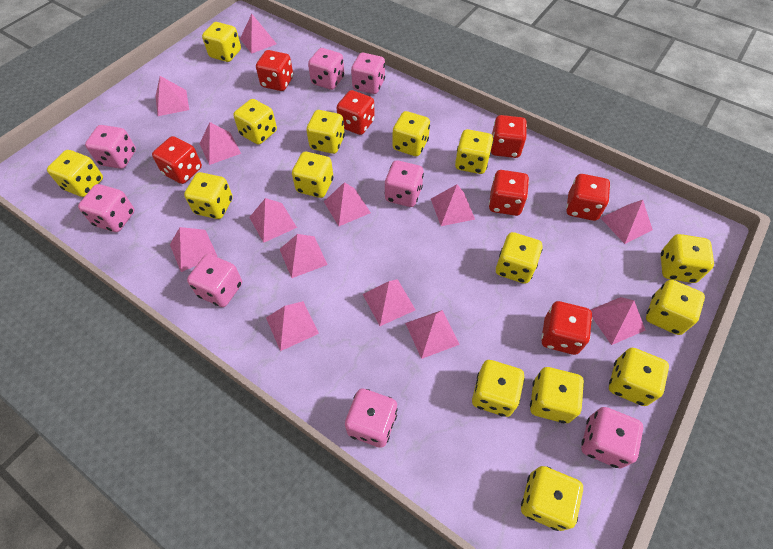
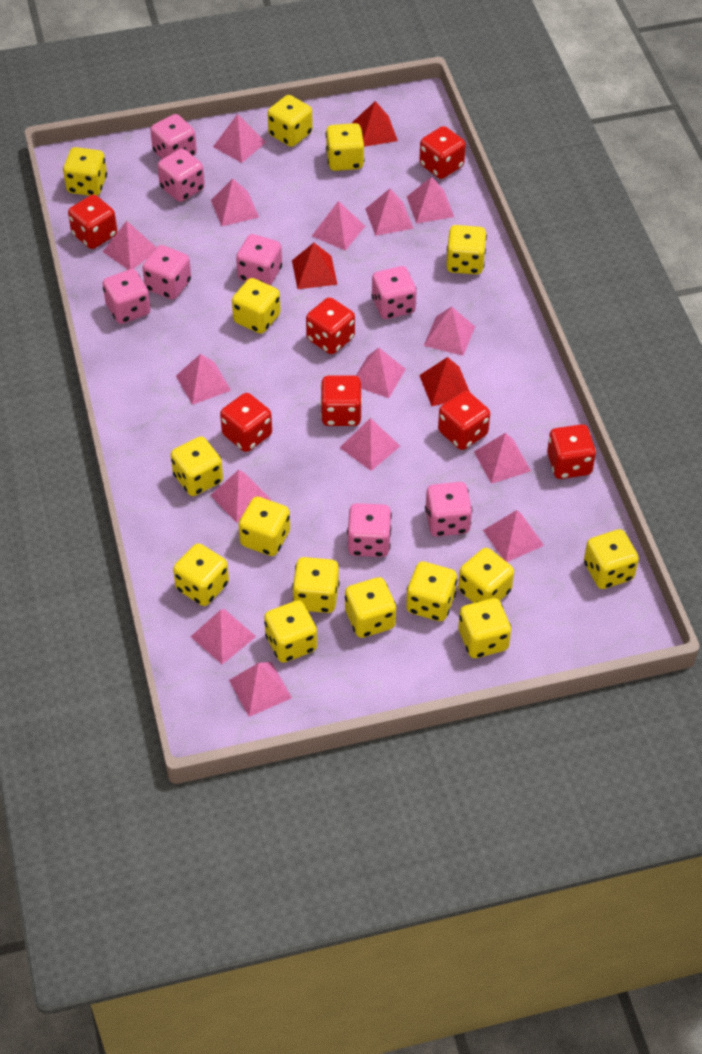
pink pyramid: 13 -> 15
red pyramid: 0 -> 3

